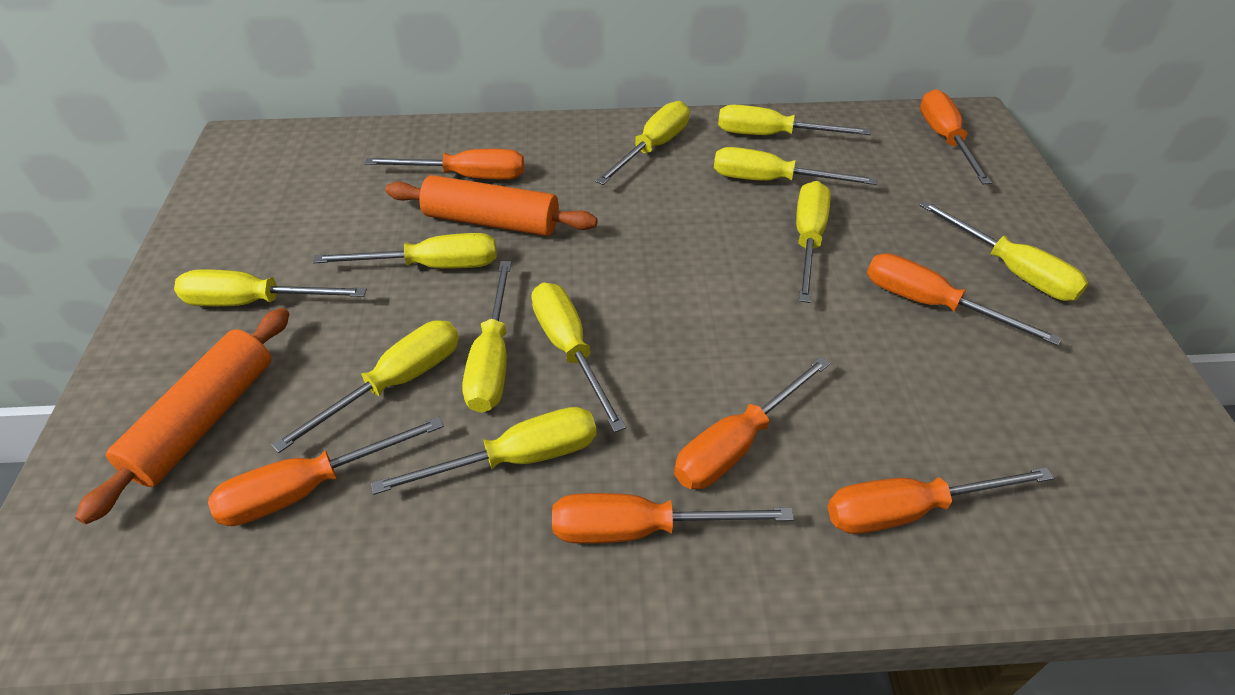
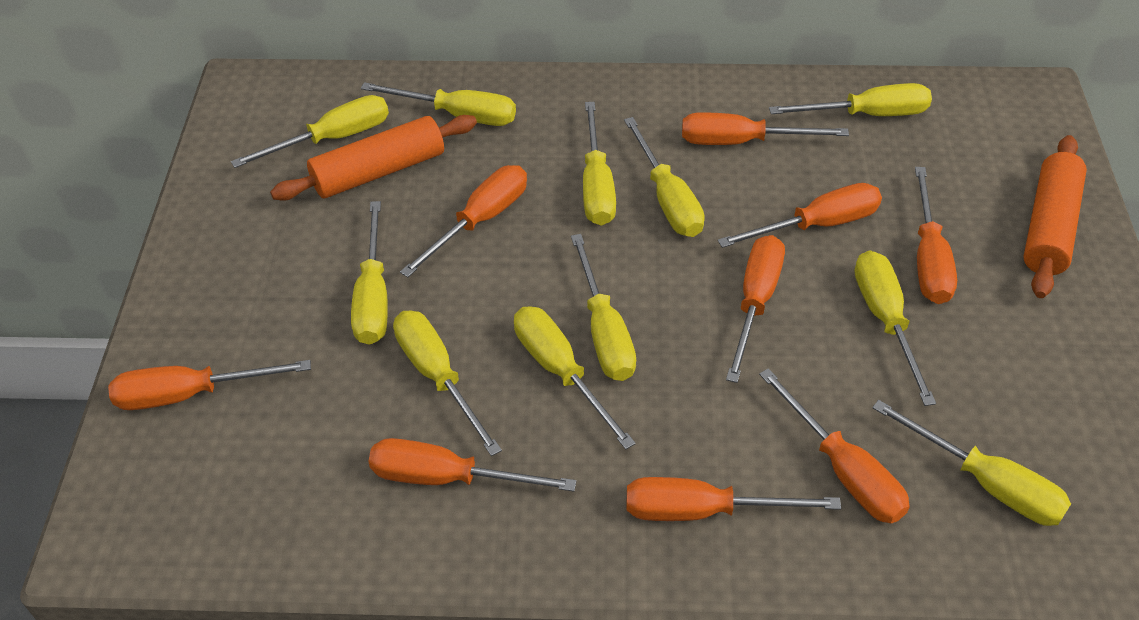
orange screwdriver: 7 -> 9

